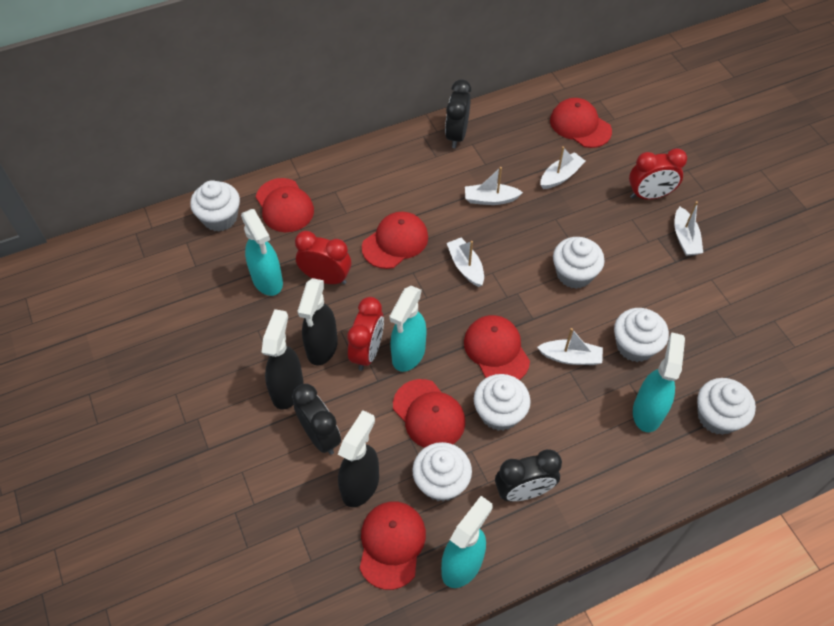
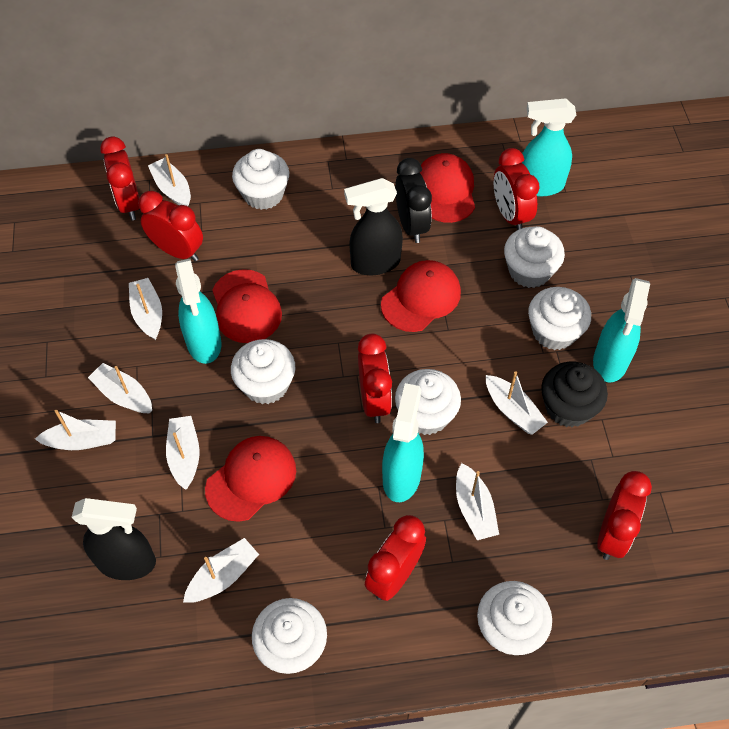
black clock: 3 -> 1
black cupcake: 0 -> 1
black spray bottle: 3 -> 2
red cap: 6 -> 4
red clock: 3 -> 6
white boat: 5 -> 8
white cupcake: 6 -> 7

